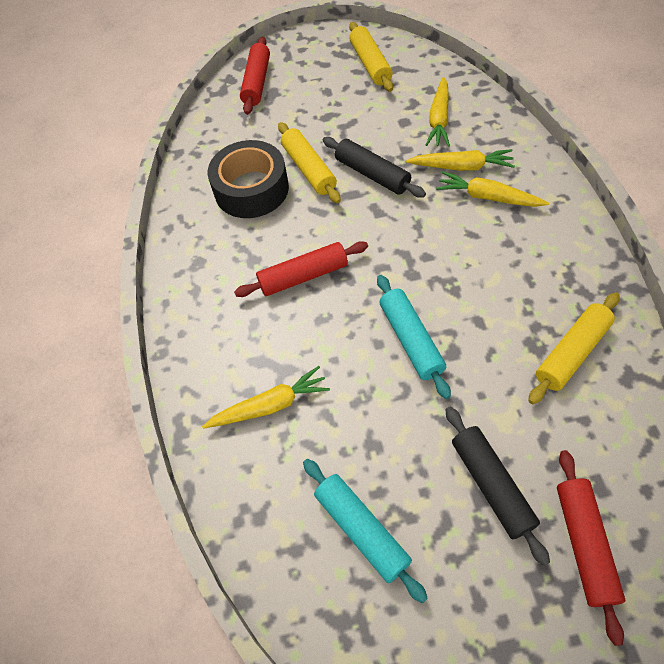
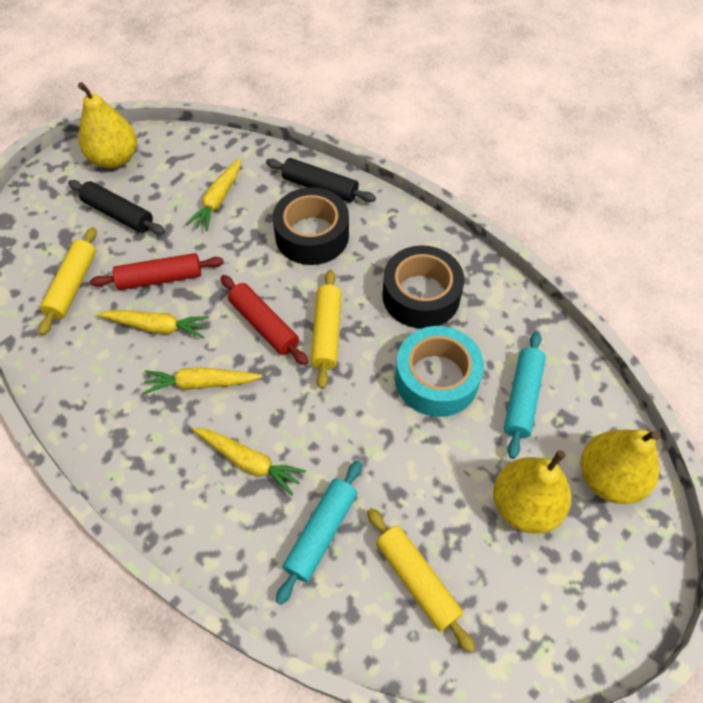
black tape: 1 -> 2
red rolling pin: 3 -> 2
turquoise tape: 0 -> 1
yellow pear: 0 -> 3

